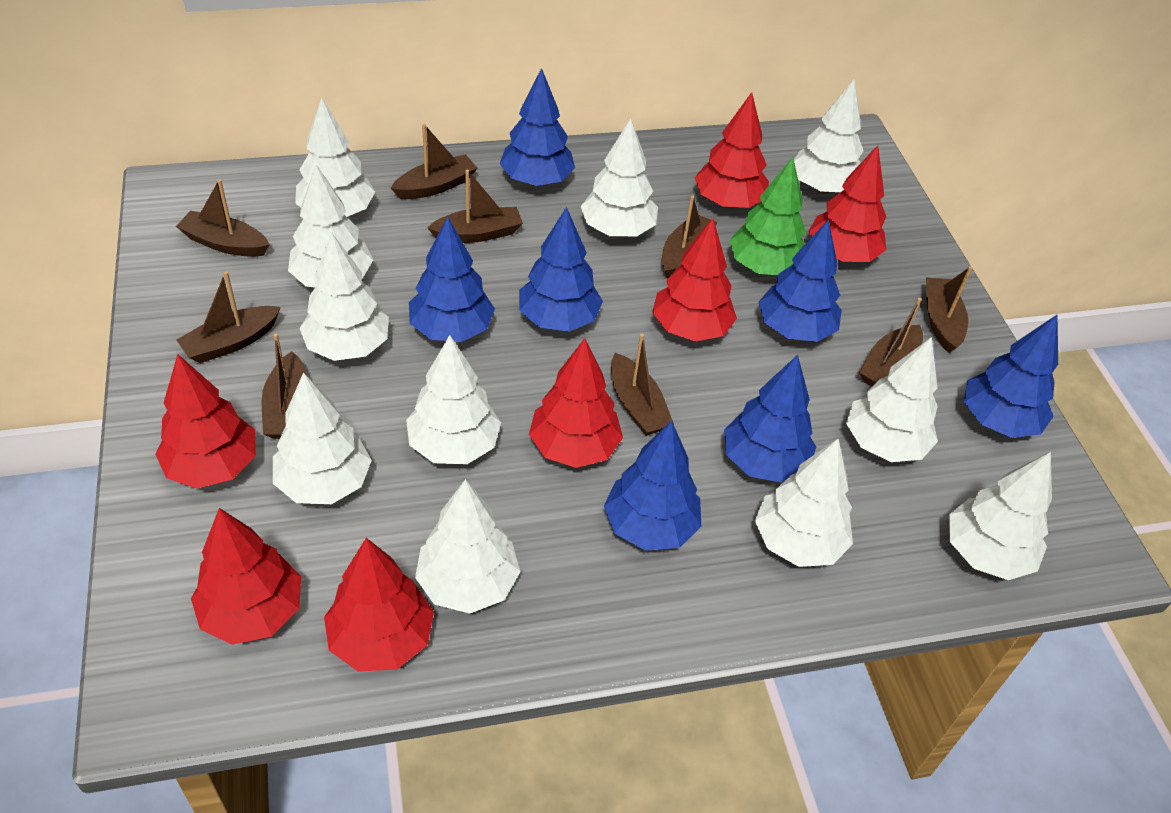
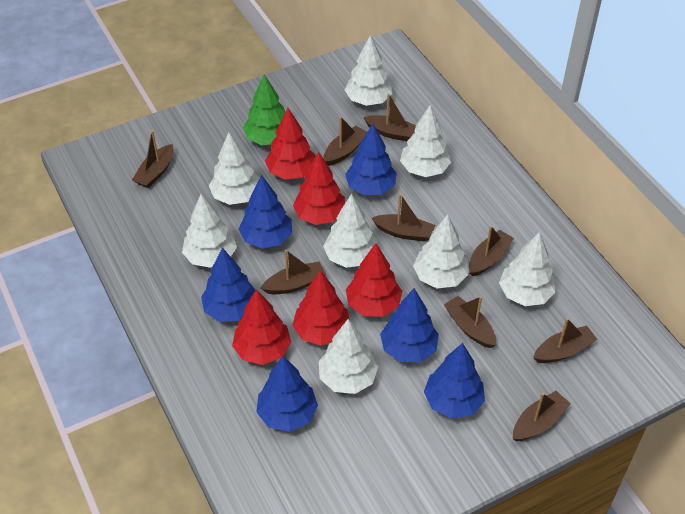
blue tree: 7 -> 6
red tree: 7 -> 5
white tree: 11 -> 8

